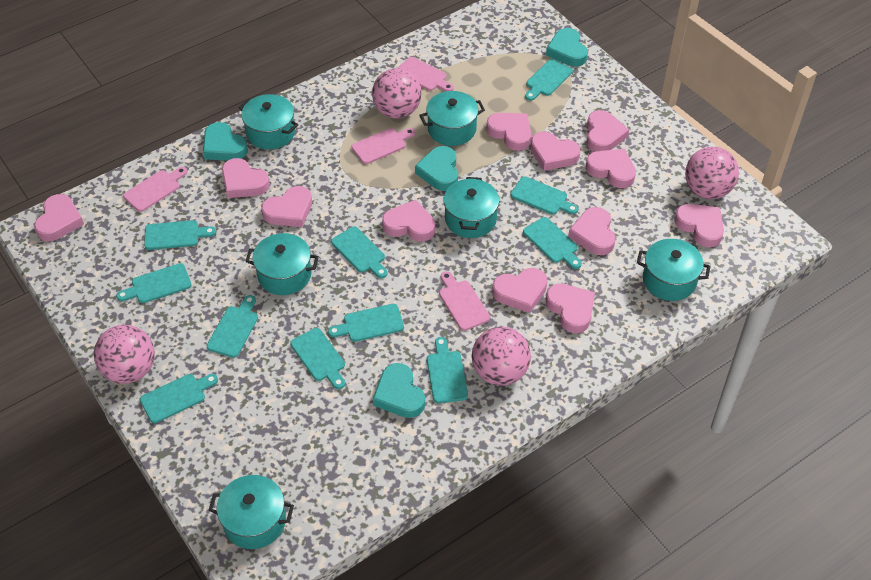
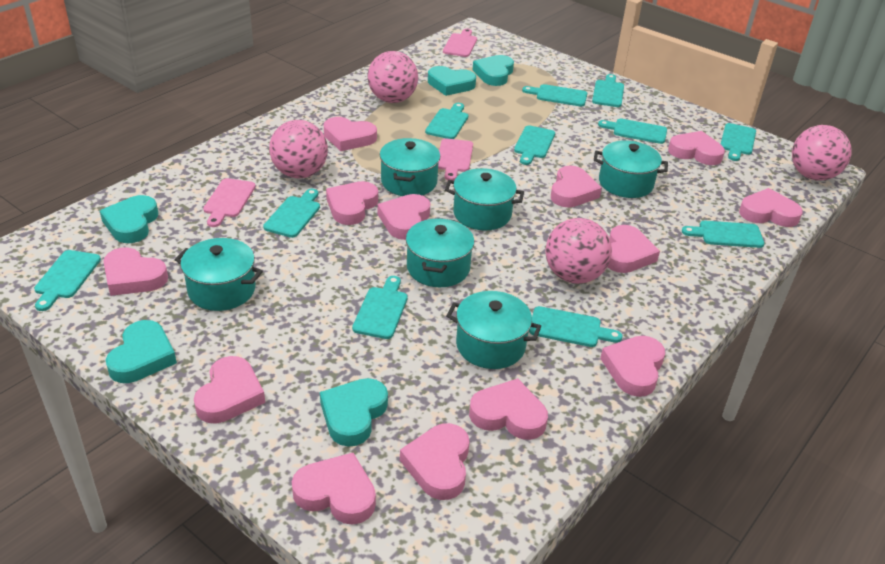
pink cutting board: 4 -> 3
pink heart: 12 -> 13
turquoise heart: 4 -> 5

